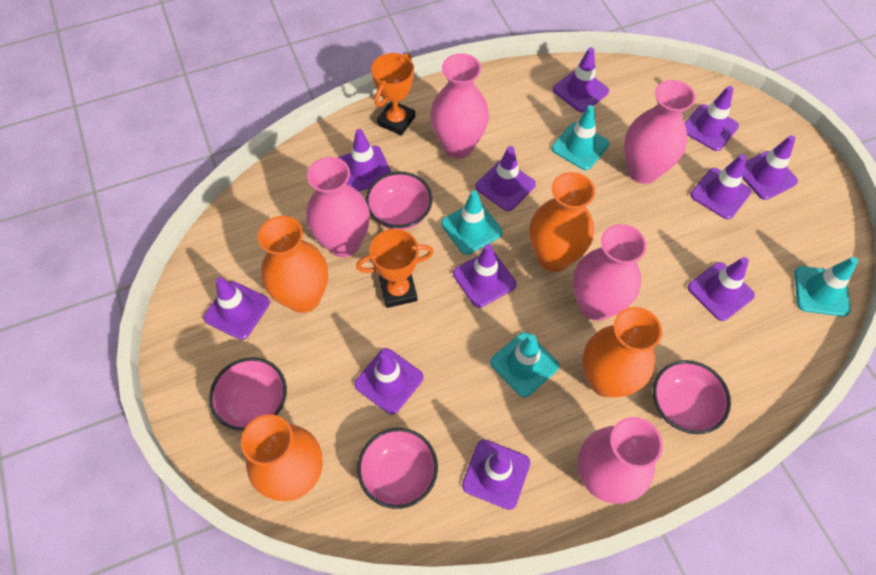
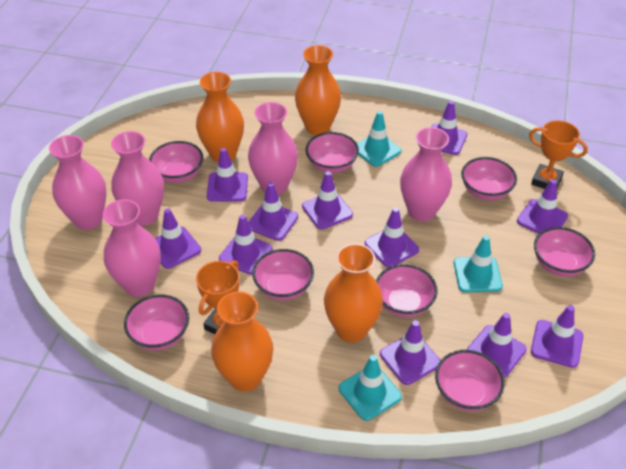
pink bowl: 4 -> 8
turquoise traffic cone: 4 -> 3

